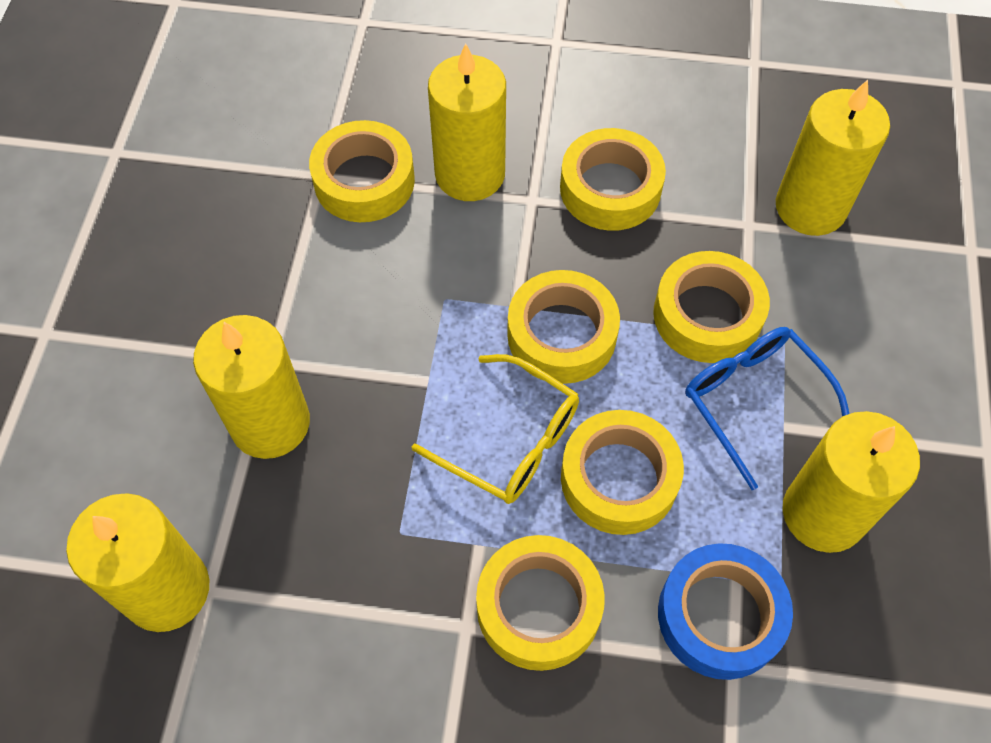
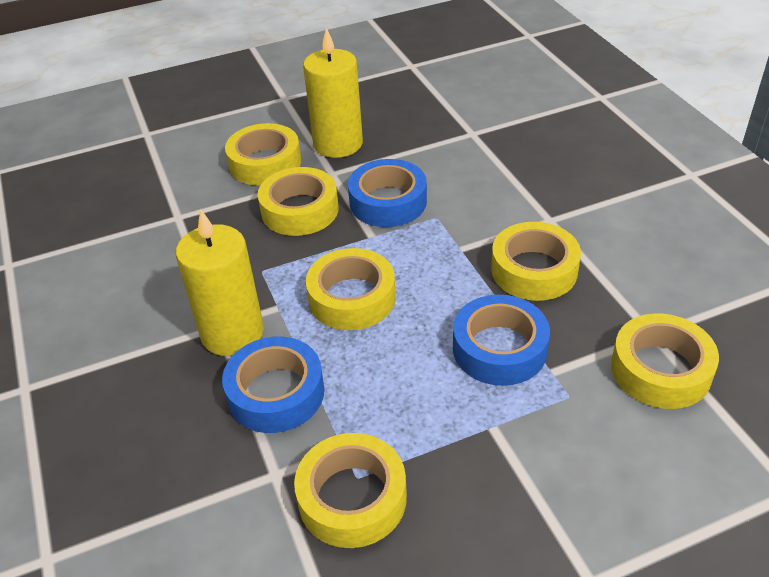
blue glasses: 1 -> 0
blue tape: 1 -> 3
yellow candle: 5 -> 2
yellow glasses: 1 -> 0

